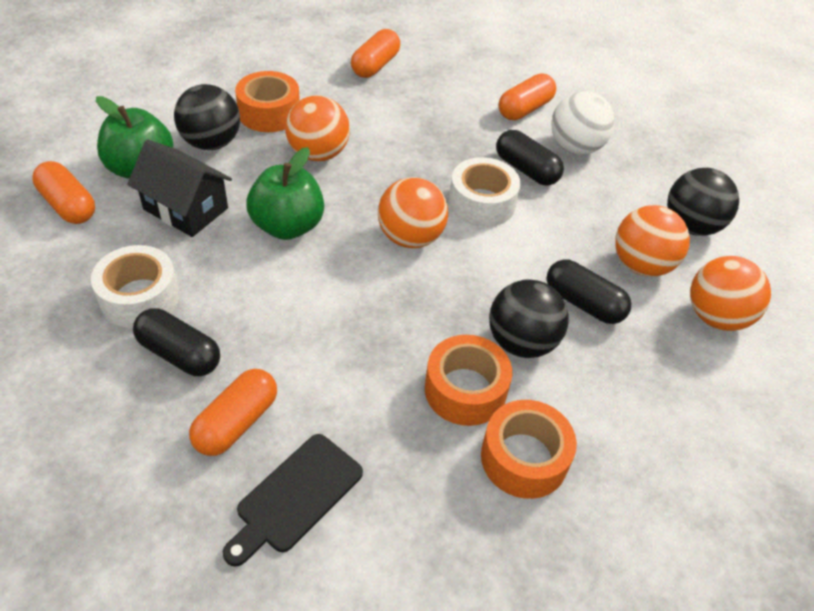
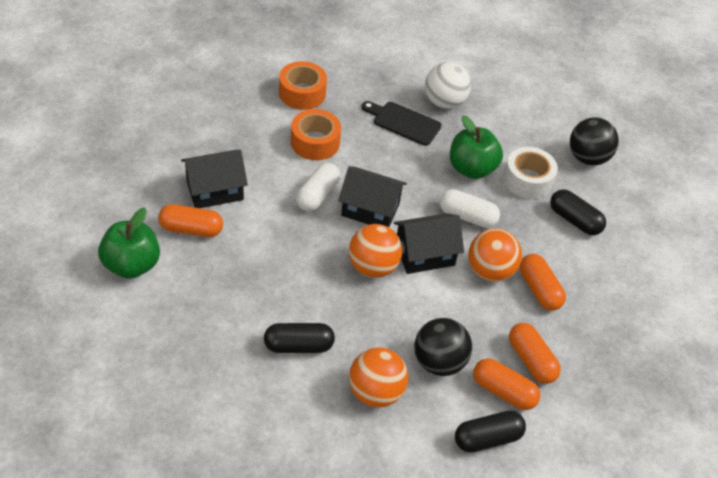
black ball: 3 -> 2
black house: 1 -> 3
orange ball: 4 -> 3
orange tape: 3 -> 2
white capsule: 0 -> 2
white tape: 2 -> 1

